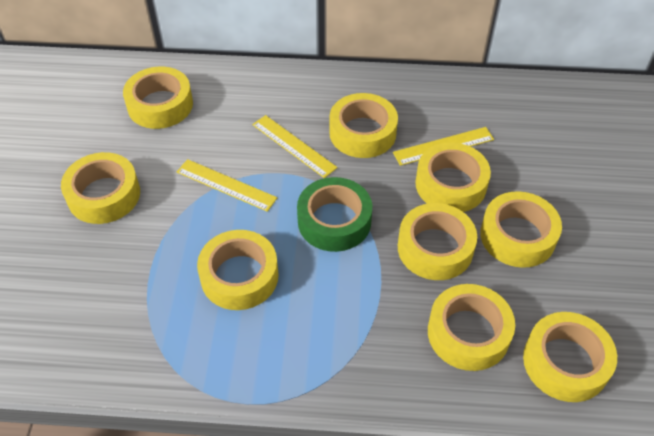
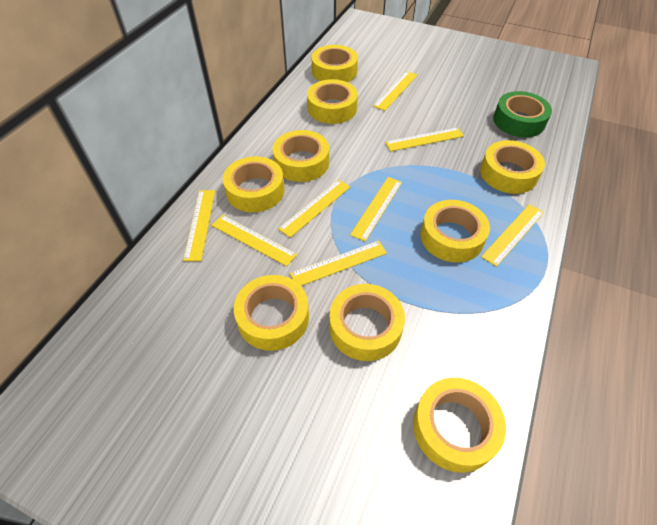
yellow ruler: 3 -> 8

